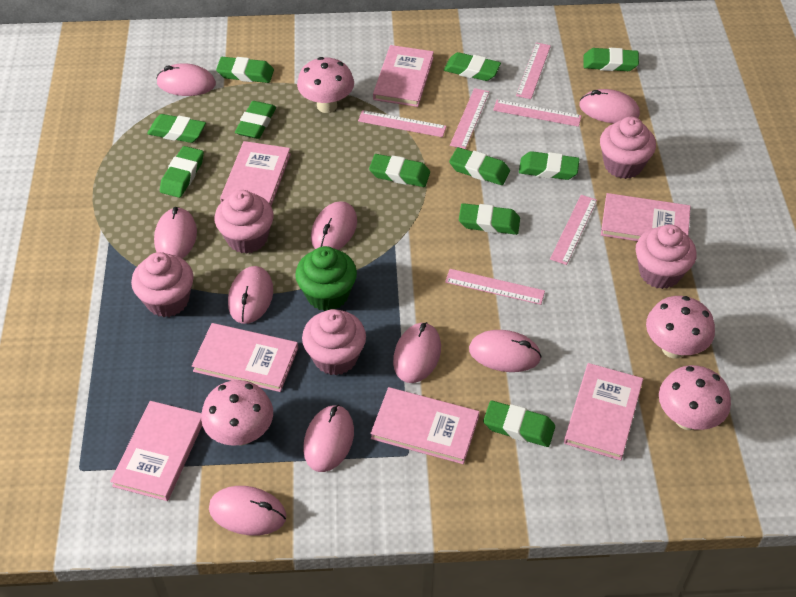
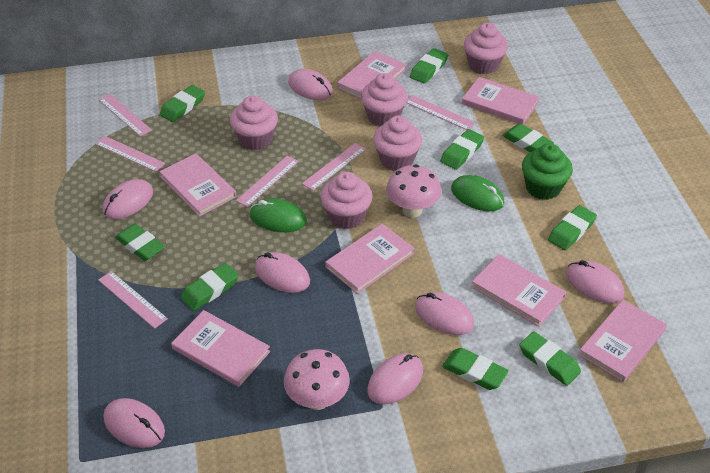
green eraser: 11 -> 9
green mouse: 0 -> 2
pink mouse: 9 -> 7
pink mushroom: 4 -> 2

